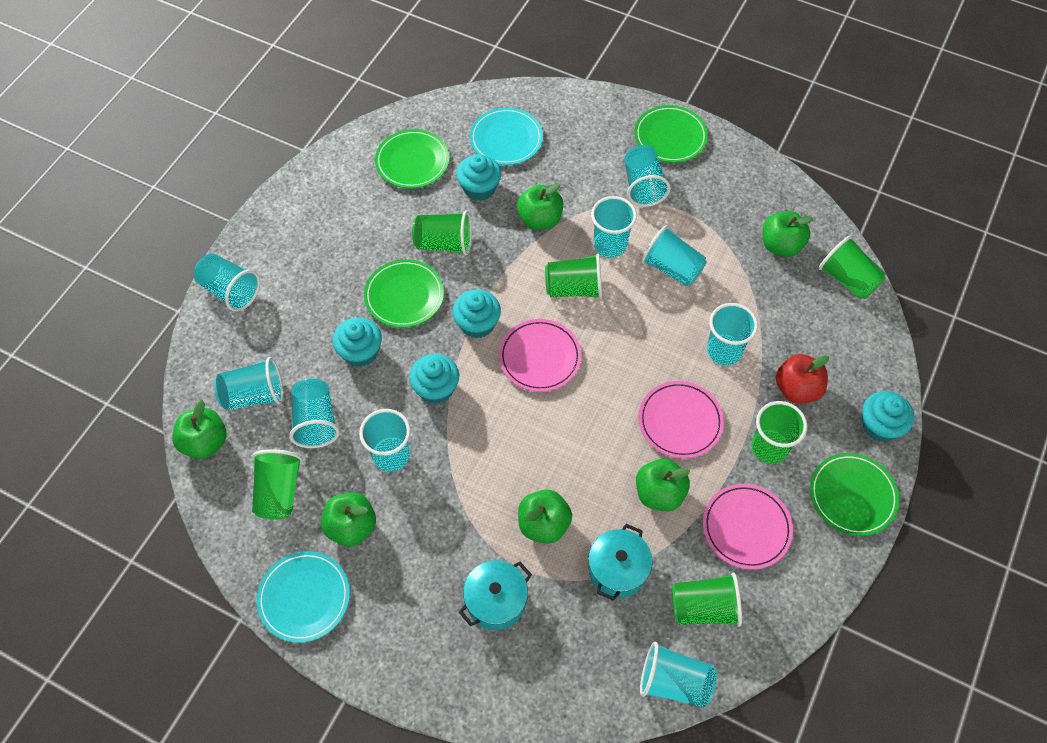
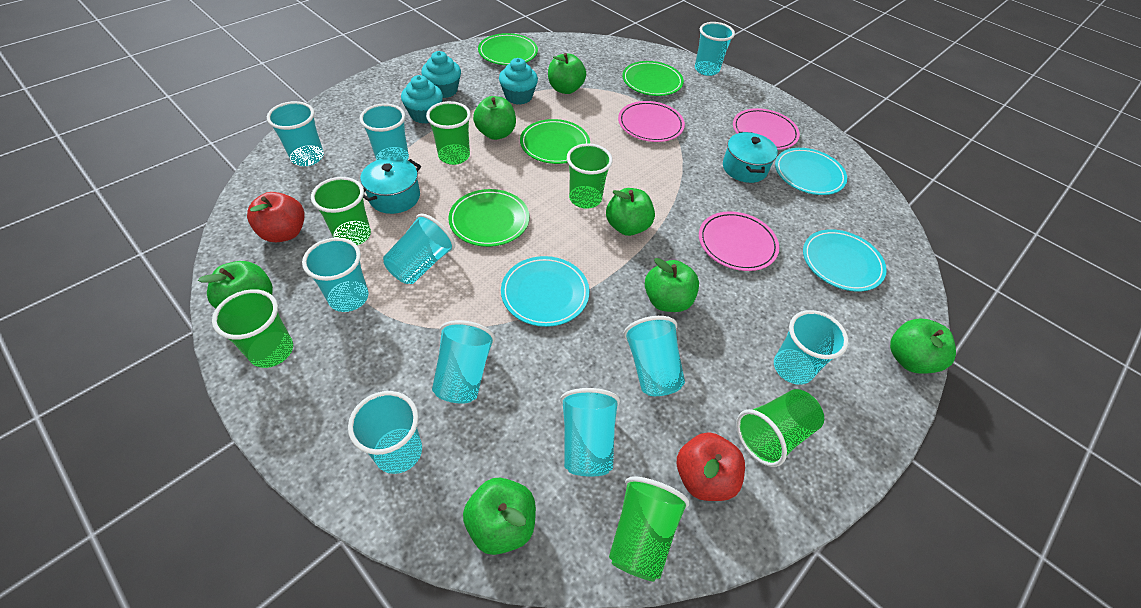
green apple: 6 -> 7
red apple: 1 -> 2
turquoise cup: 9 -> 10
turquoise cupcake: 5 -> 3
turquoise plate: 2 -> 3

